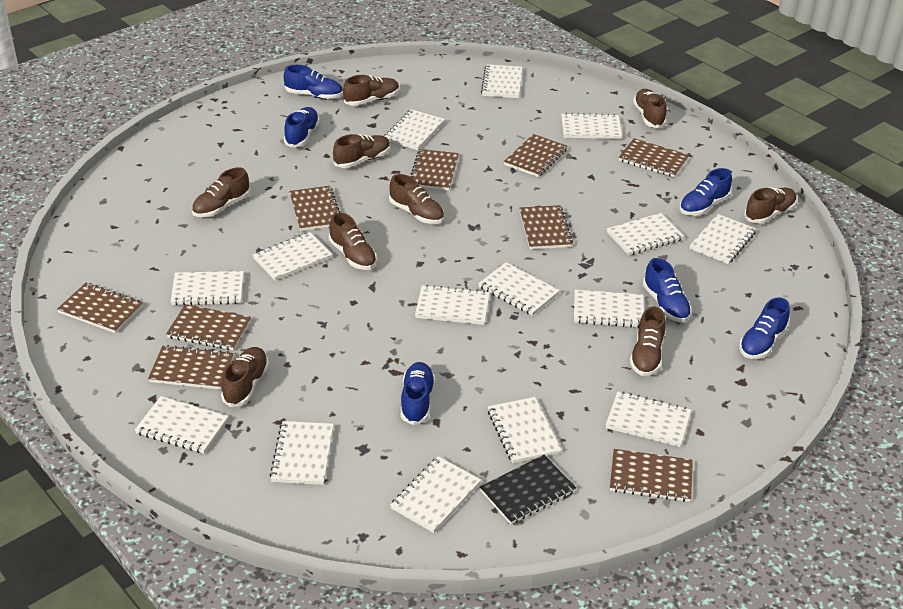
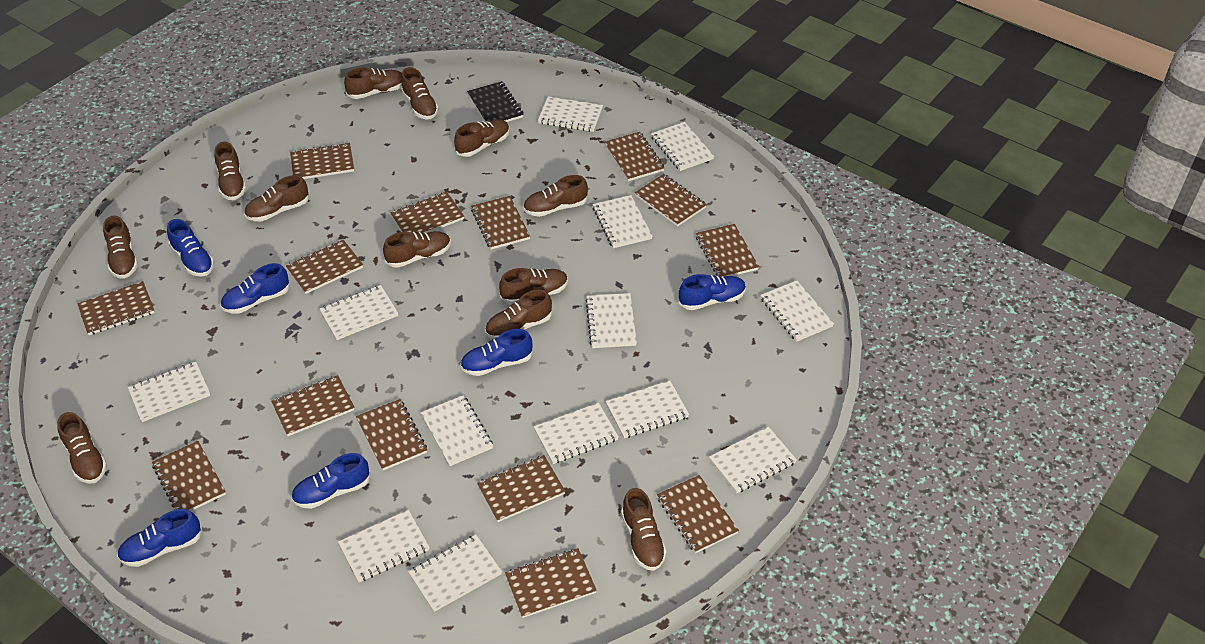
brown notebook: 9 -> 14
brown shoe: 9 -> 12
white notebook: 15 -> 13

